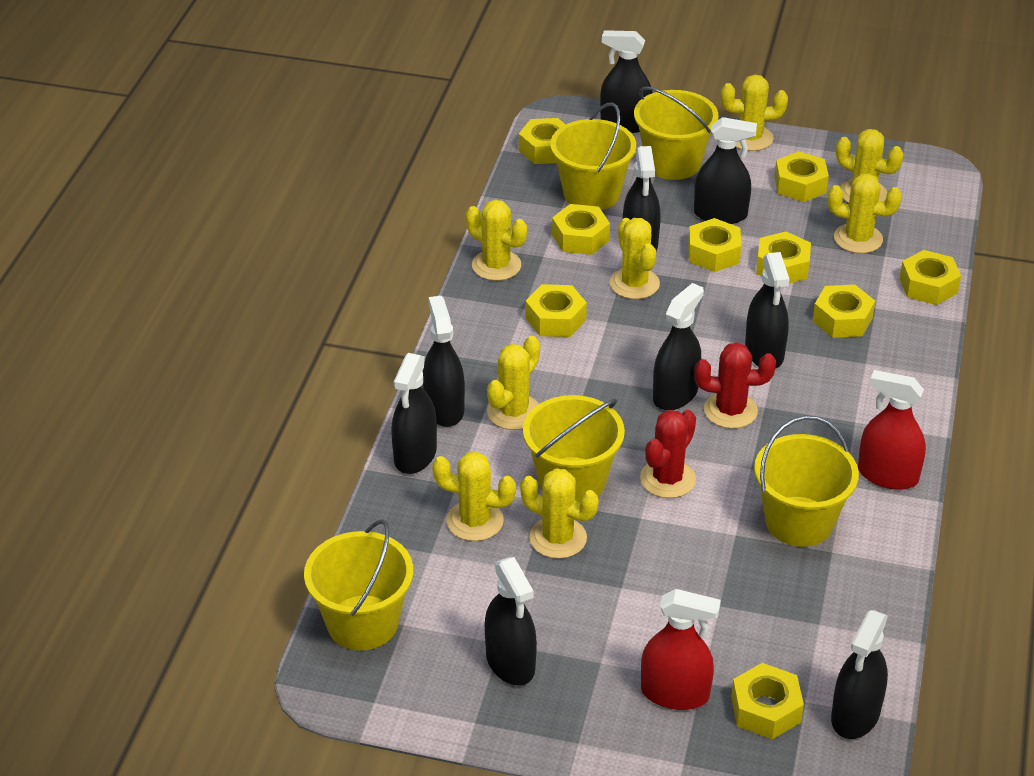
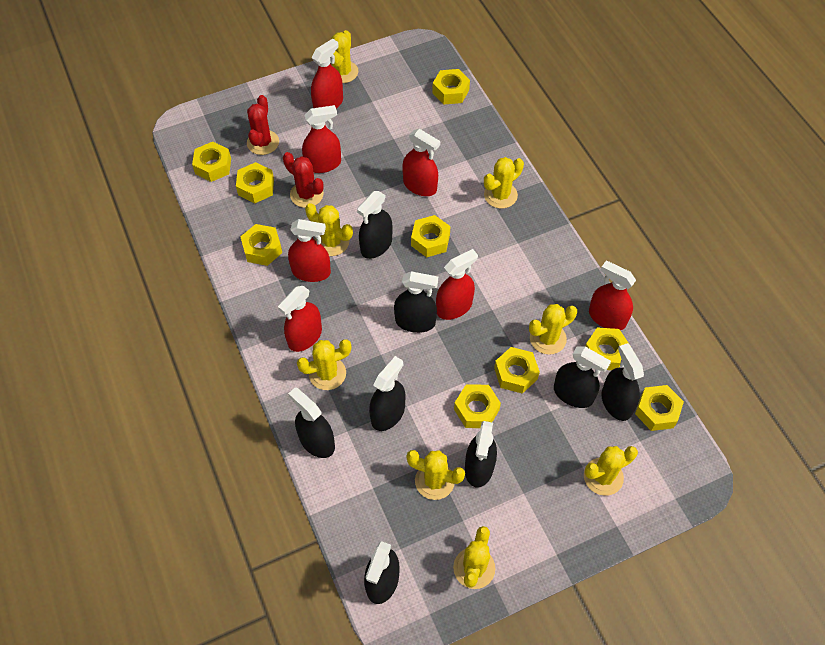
black spray bottle: 9 -> 8
red spray bottle: 2 -> 7
yellow bucket: 5 -> 0

